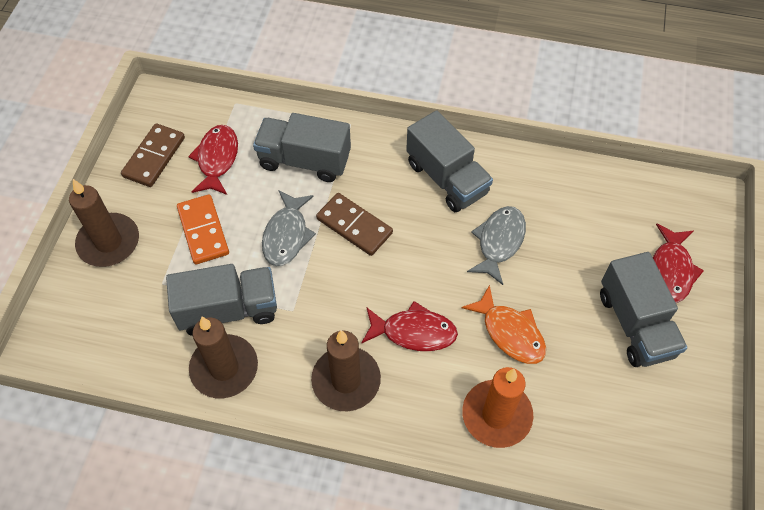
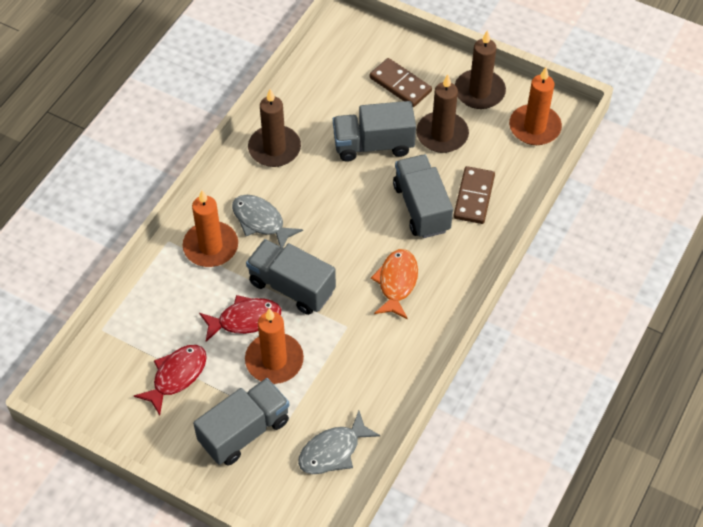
orange candle: 1 -> 3
orange domino: 1 -> 0
red fish: 3 -> 2

